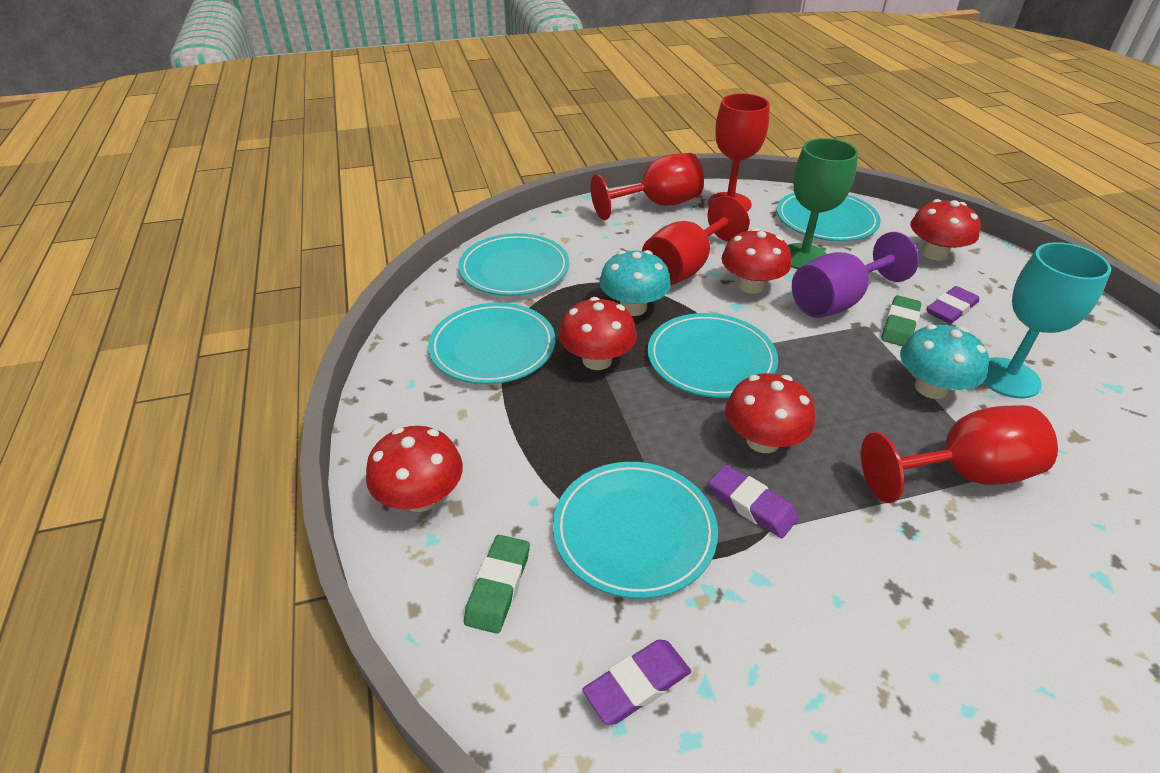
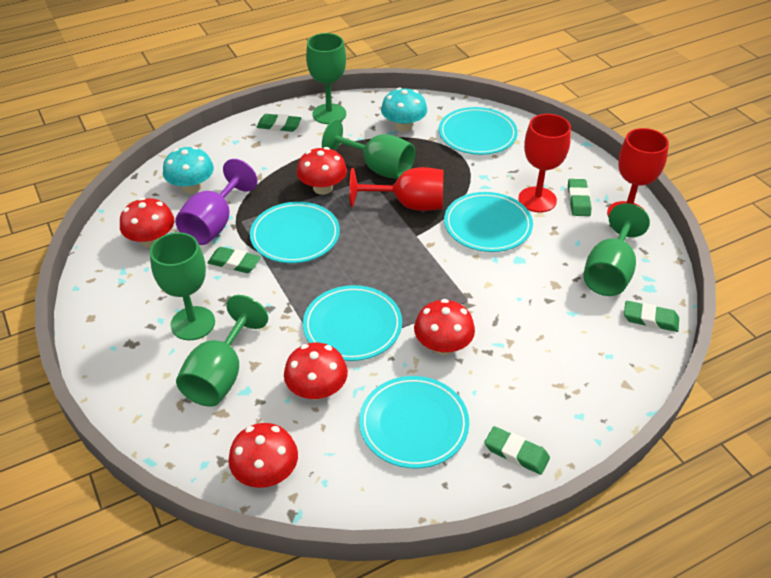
green eraser: 2 -> 5
green goblet: 1 -> 5
purple eraser: 3 -> 0
red goblet: 4 -> 3
turquoise goblet: 1 -> 0

